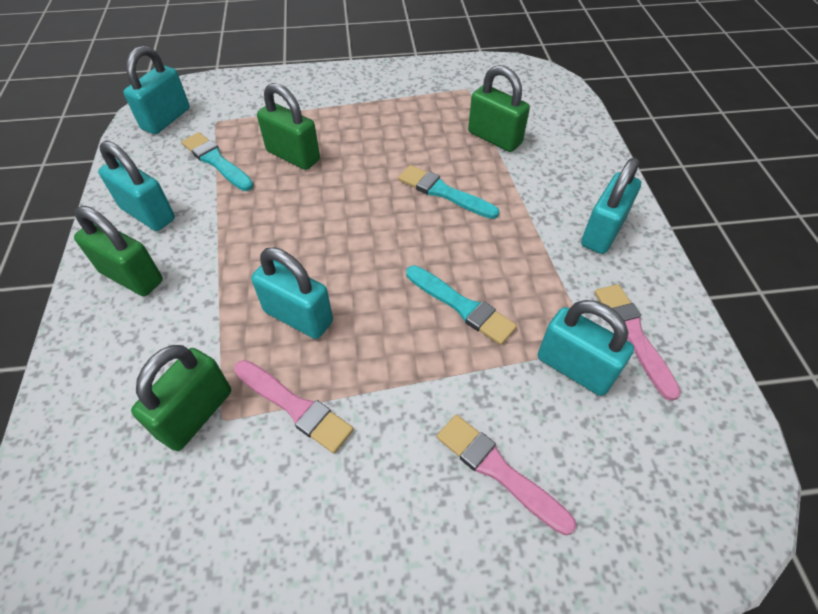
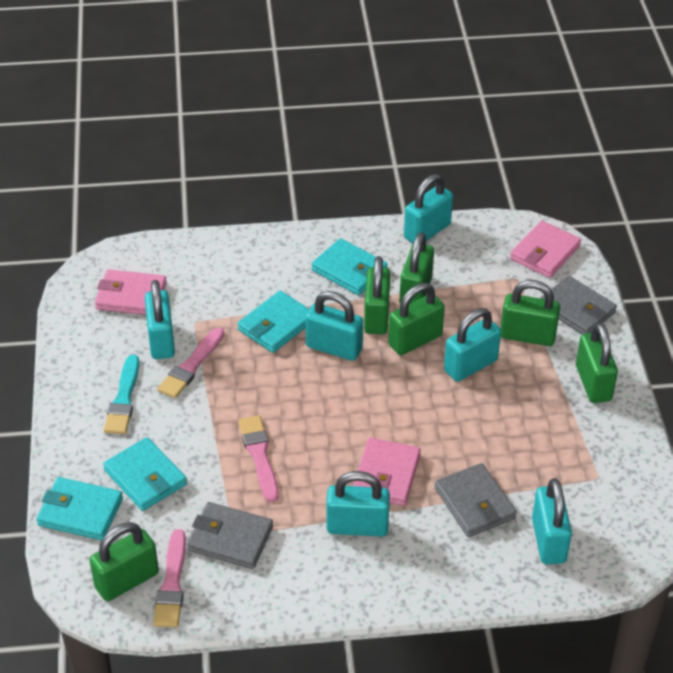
green padlock: 4 -> 6
grey wallet: 0 -> 3
pink wallet: 0 -> 3
turquoise brush: 3 -> 1
turquoise padlock: 5 -> 6
turquoise wallet: 0 -> 4

